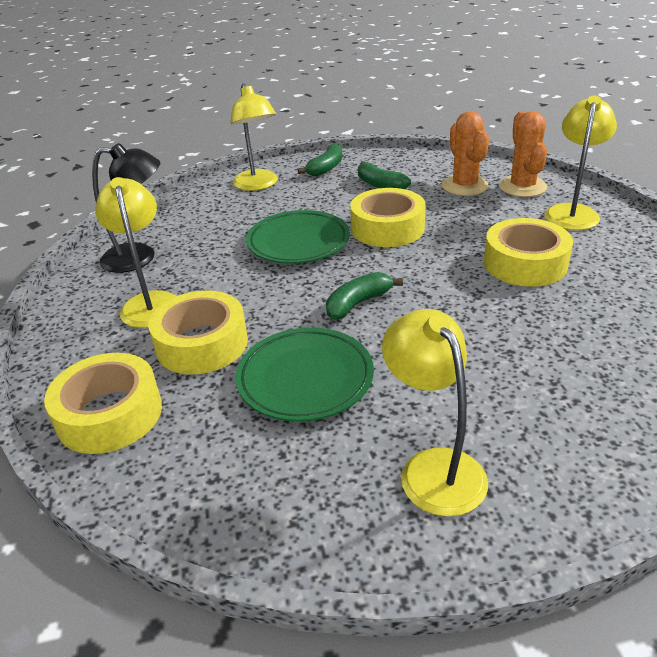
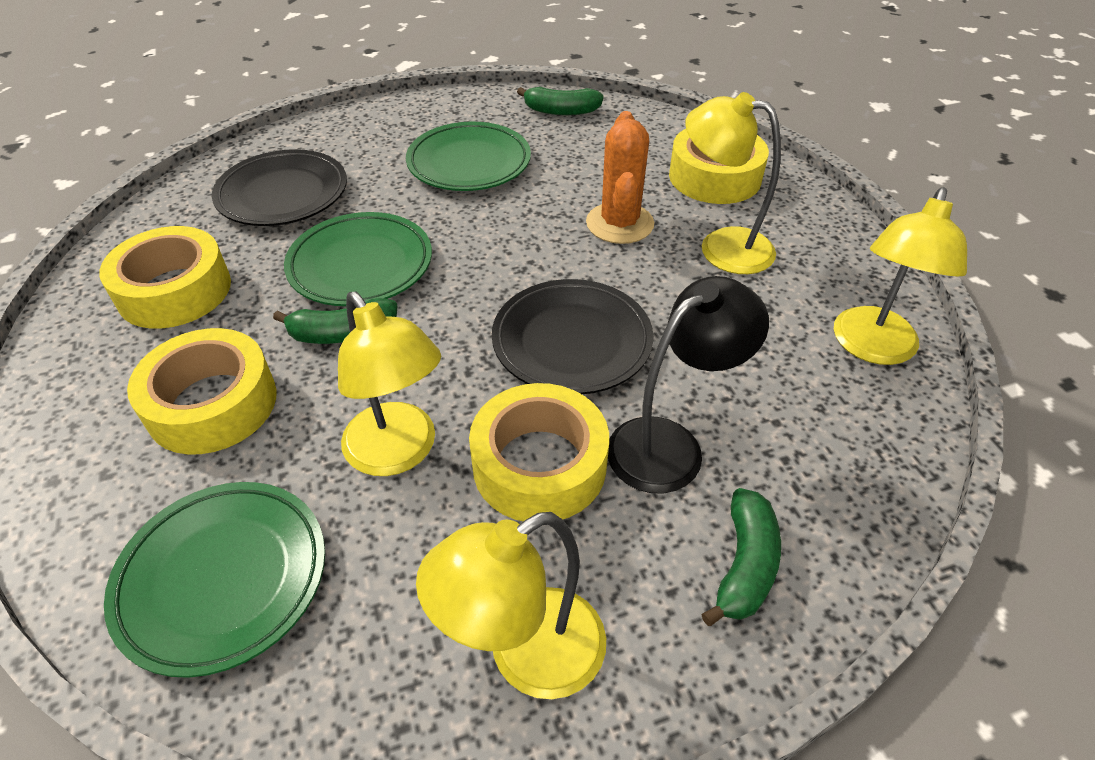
black plate: 0 -> 2
green plate: 2 -> 3
orange cactus: 2 -> 1

